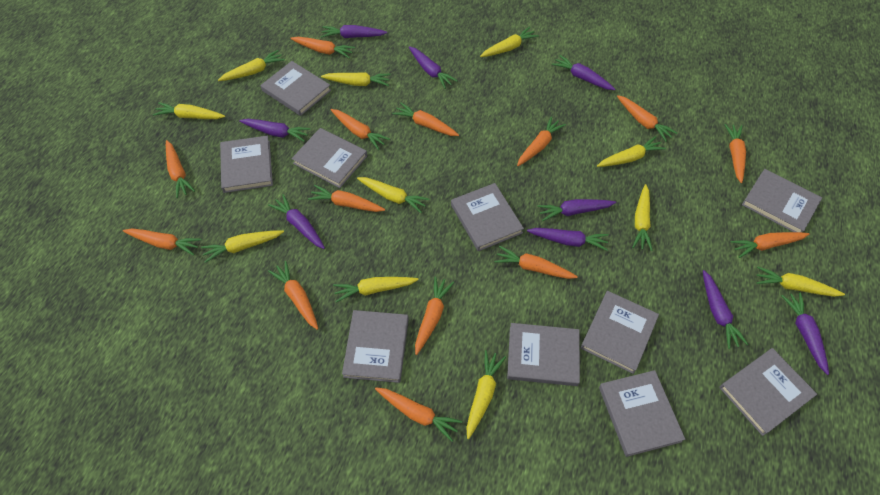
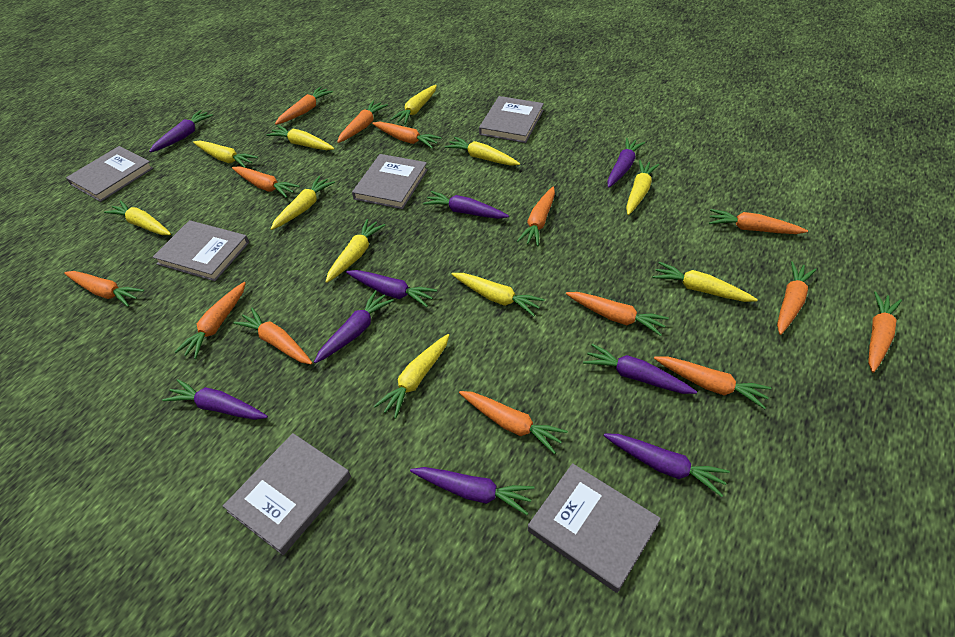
grey book: 10 -> 6

